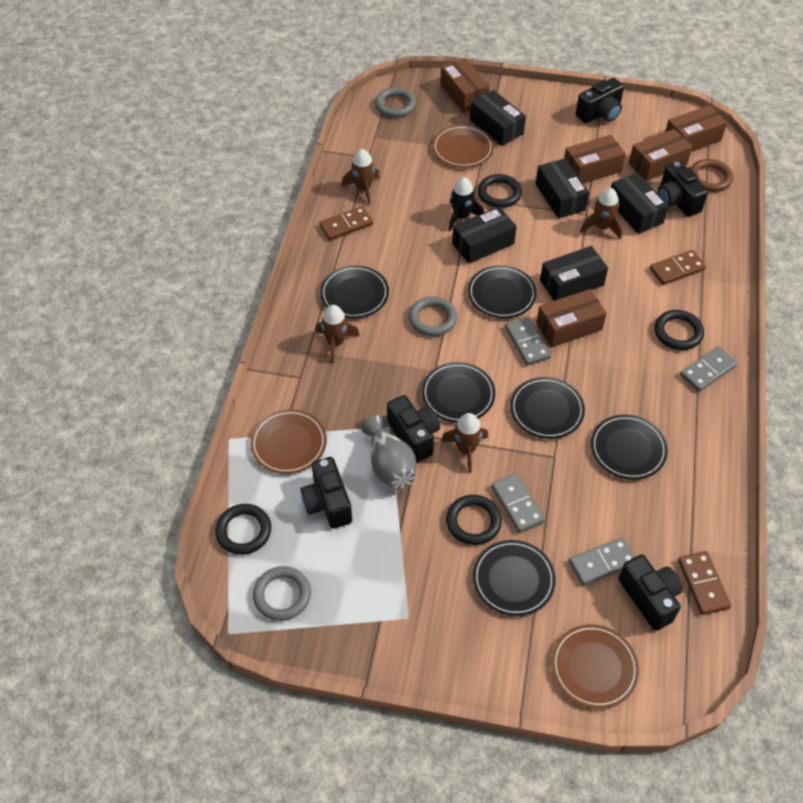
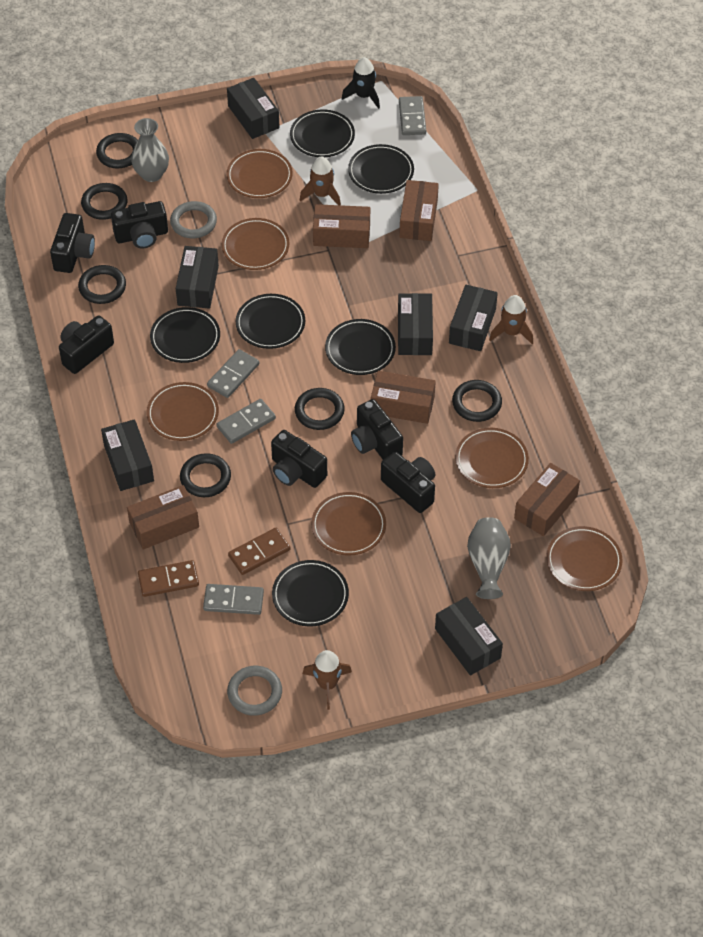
black box: 5 -> 6
black camera: 5 -> 6
black ring: 4 -> 6
brown domino: 3 -> 2
brown plate: 3 -> 6
brown ring: 1 -> 0
brown rocket: 4 -> 3
grey ring: 3 -> 2
grey vase: 1 -> 2

